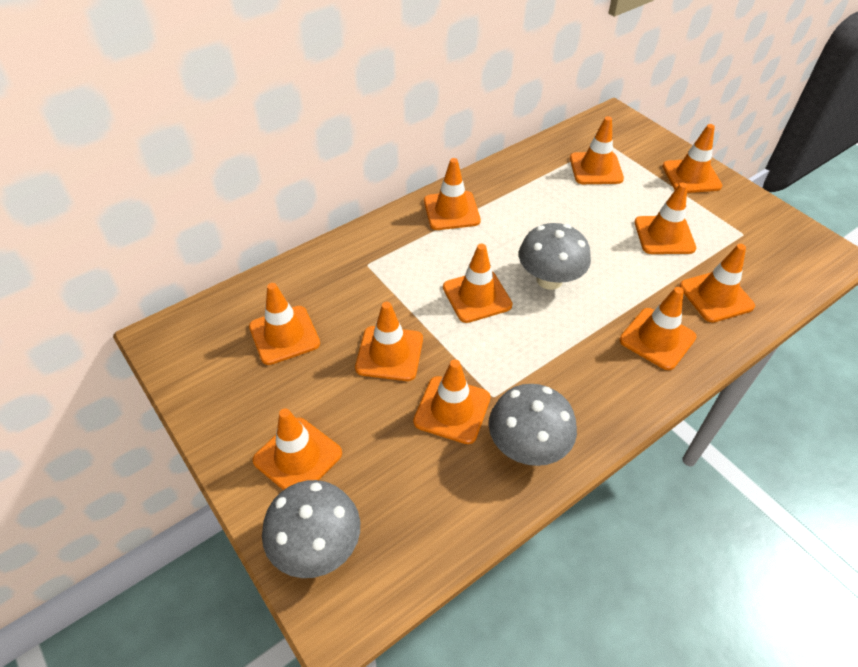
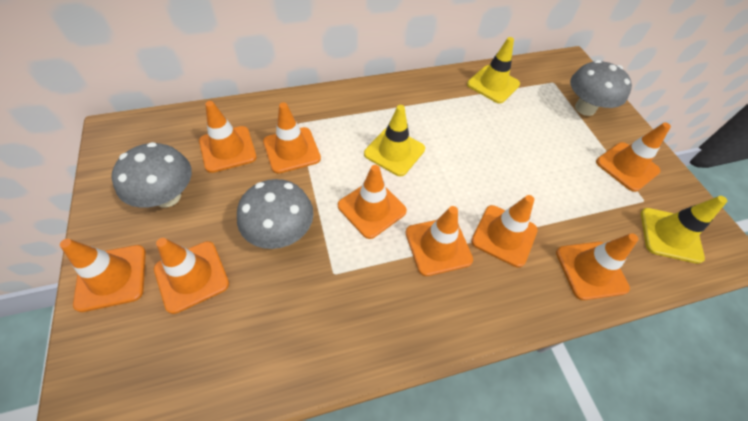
orange traffic cone: 11 -> 9
yellow traffic cone: 0 -> 3

